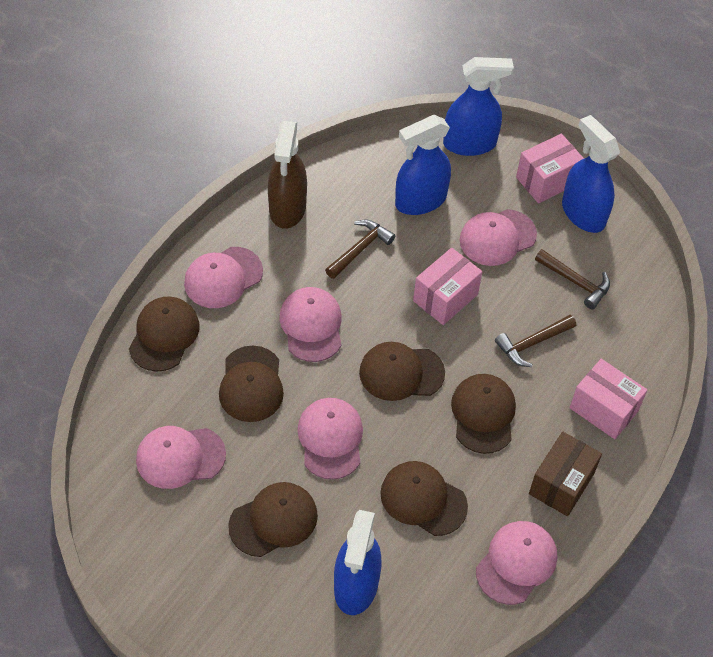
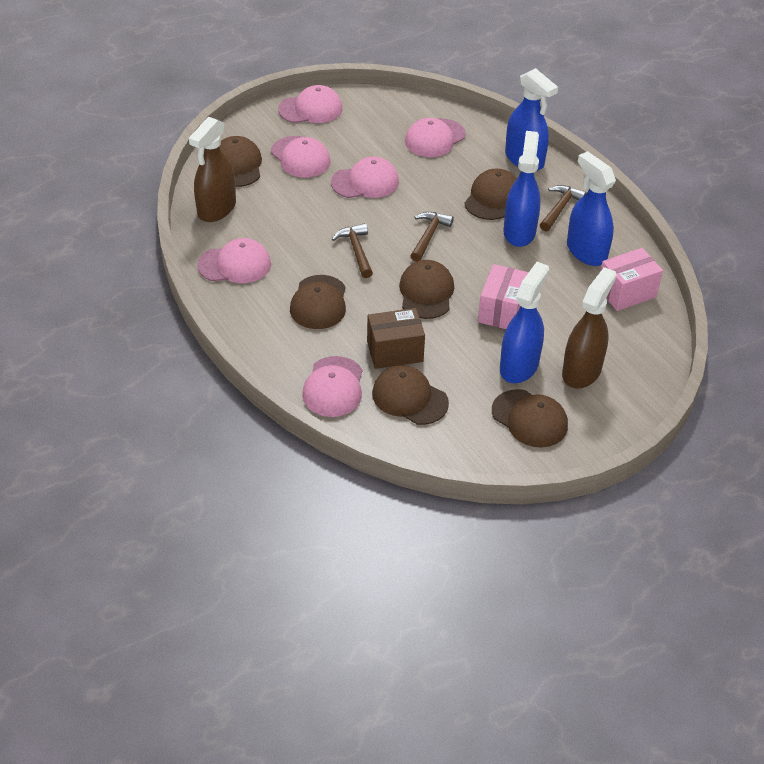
brown spray bottle: 1 -> 2
pink box: 3 -> 2

